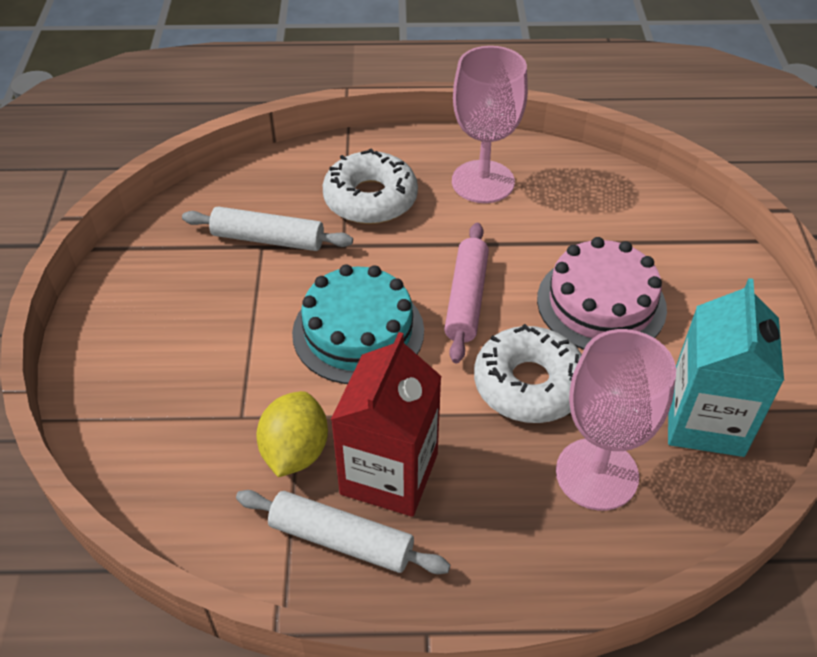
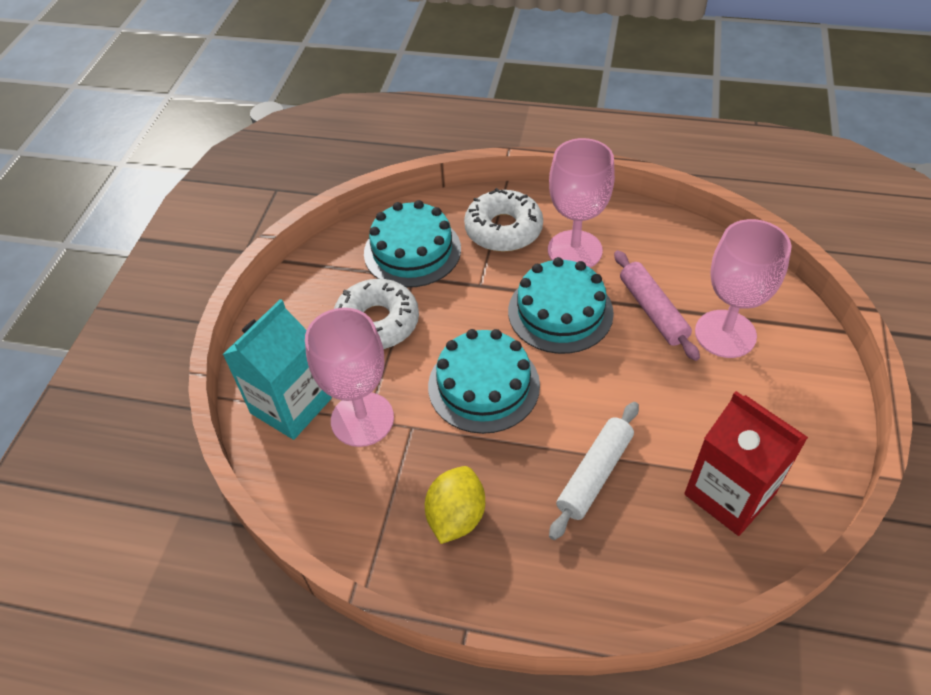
pink cake: 1 -> 0
pink goblet: 2 -> 3
turquoise cake: 1 -> 3
white rolling pin: 2 -> 1

